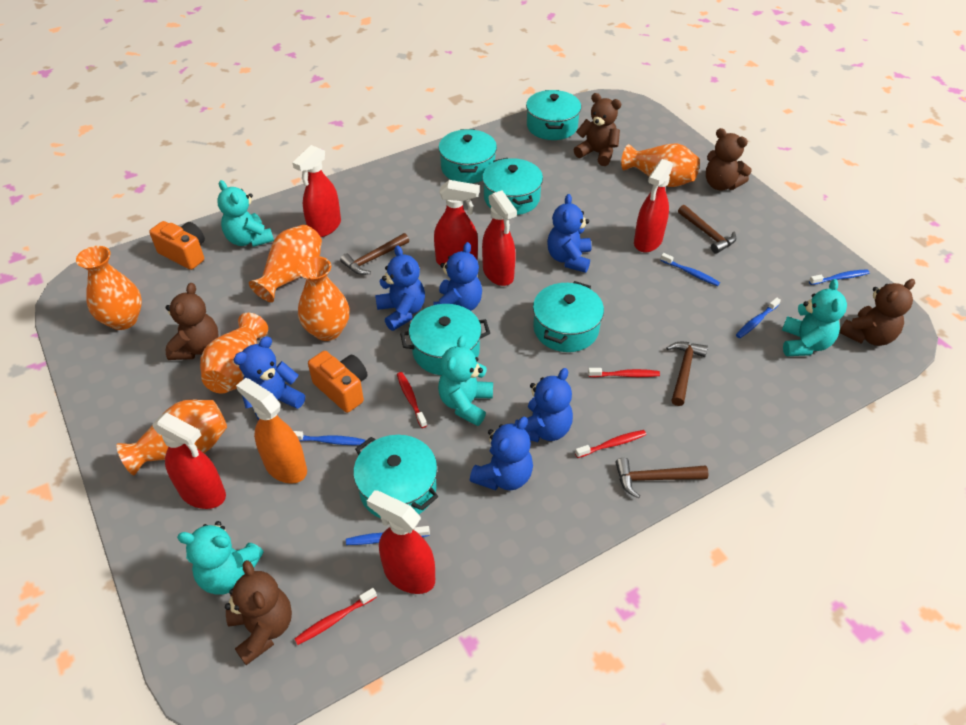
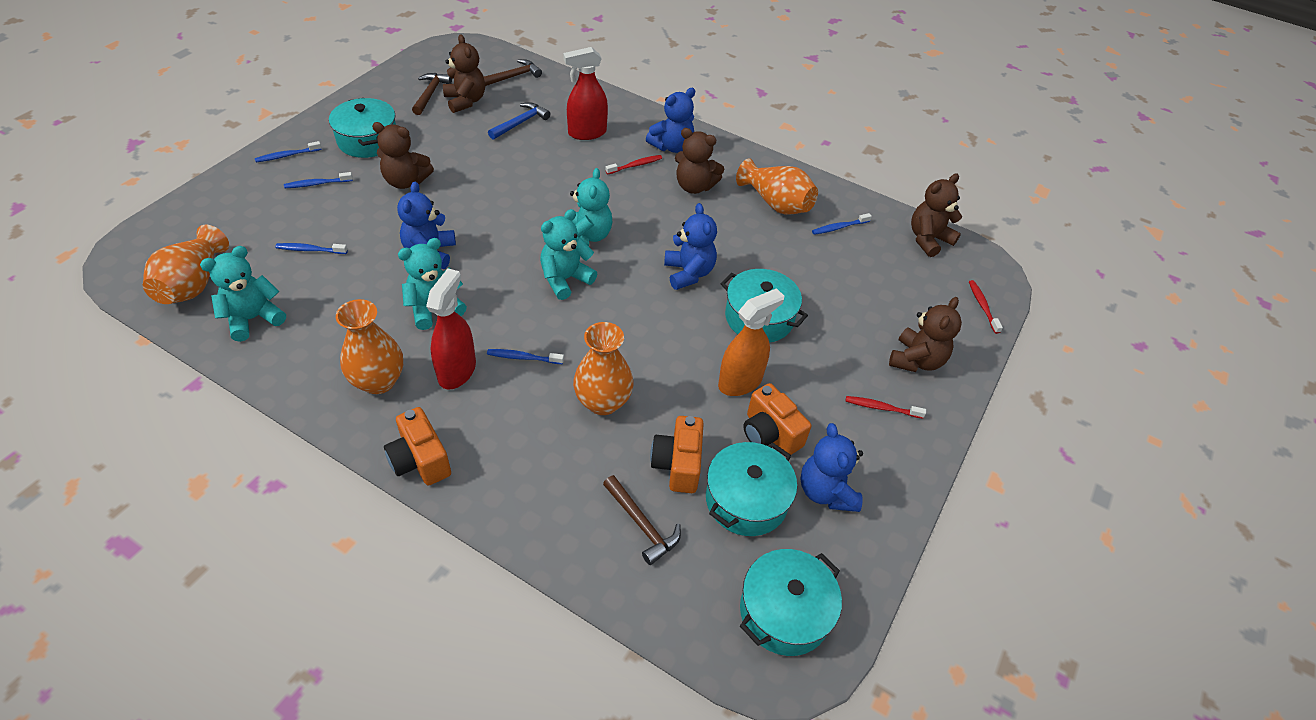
blue hammer: 0 -> 1
blue teddy bear: 6 -> 4
brown hammer: 4 -> 3
orange camera: 2 -> 3
orange vase: 6 -> 4
red spray bottle: 6 -> 2
red toothbrush: 4 -> 3
turquoise pot: 6 -> 4

